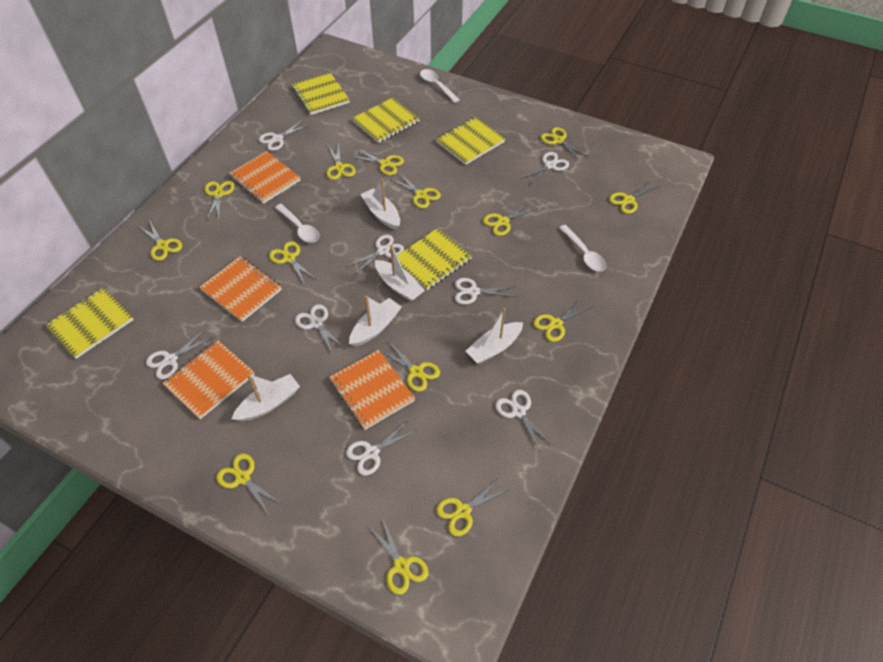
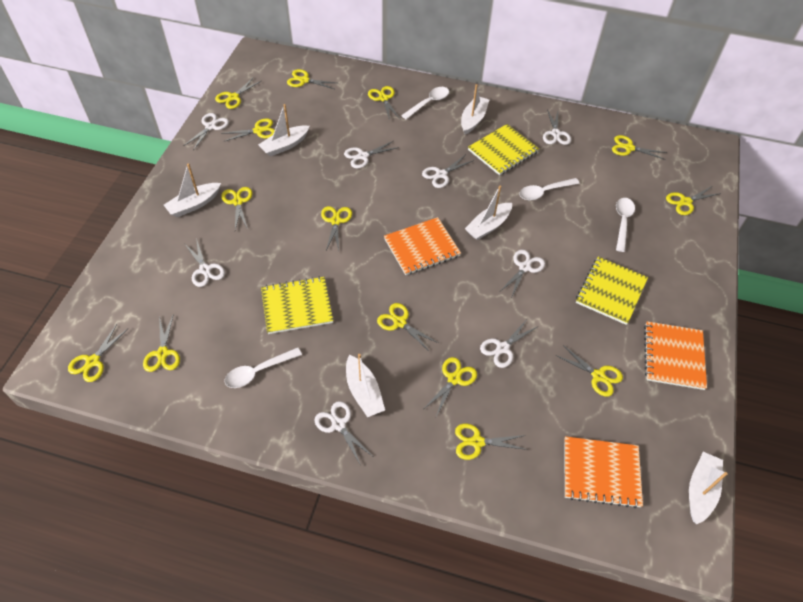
orange notebook: 4 -> 3
white boat: 5 -> 6
white spoon: 3 -> 4
yellow notebook: 5 -> 3

